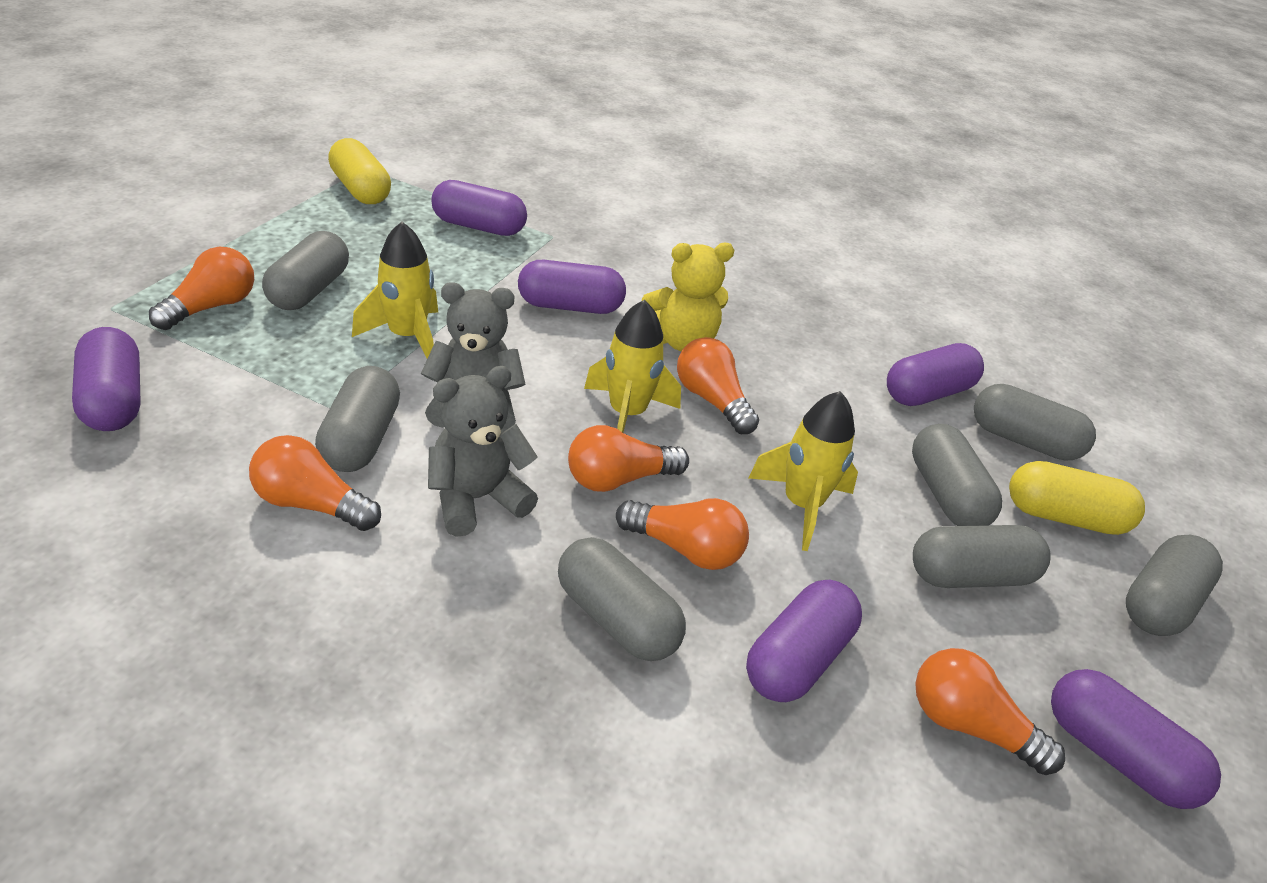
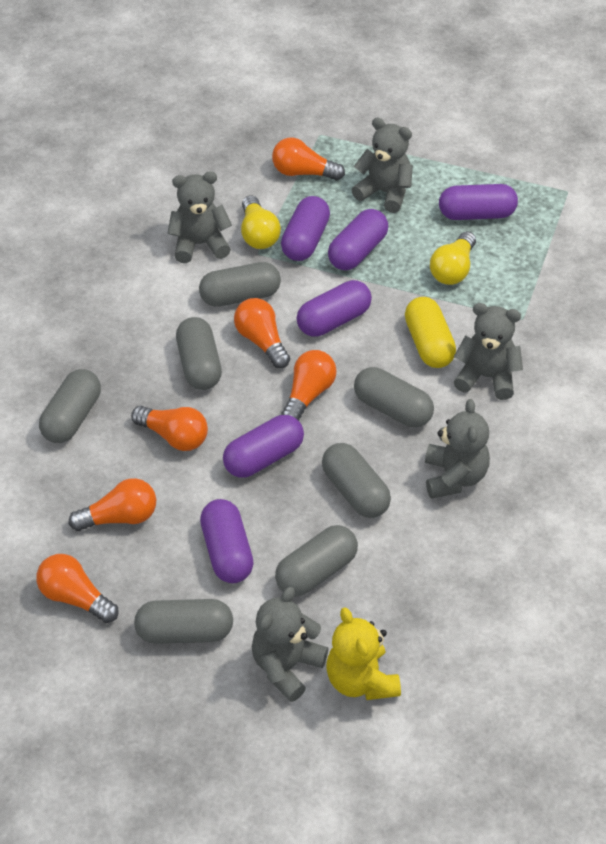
grey teddy bear: 2 -> 5
yellow capsule: 2 -> 1
yellow light bulb: 0 -> 2
yellow rocket: 3 -> 0

